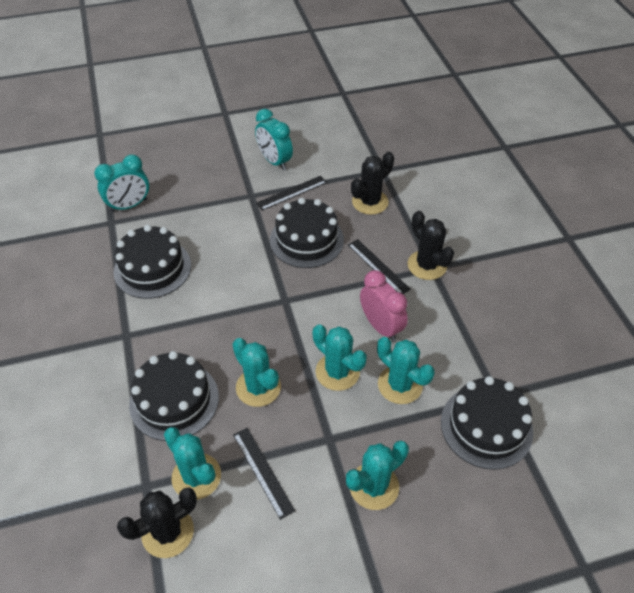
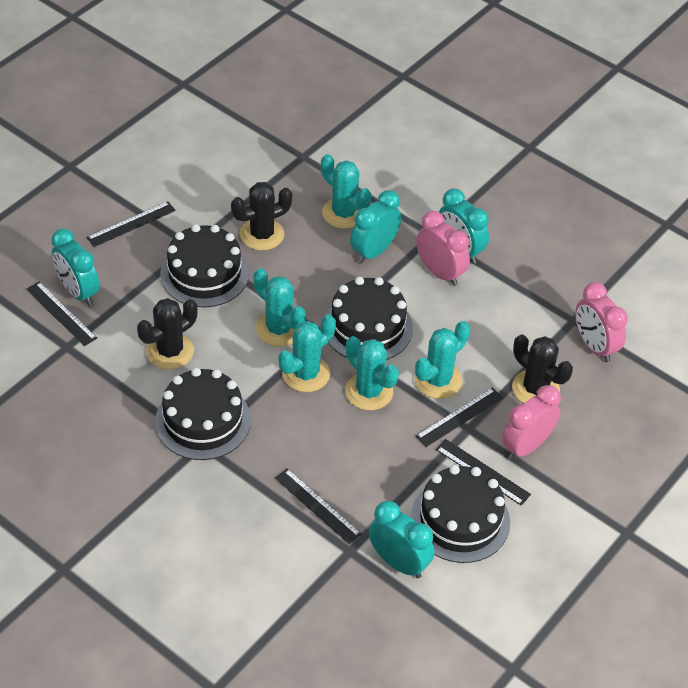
black ruler: 3 -> 5
pink clock: 1 -> 3
turquoise clock: 2 -> 4

